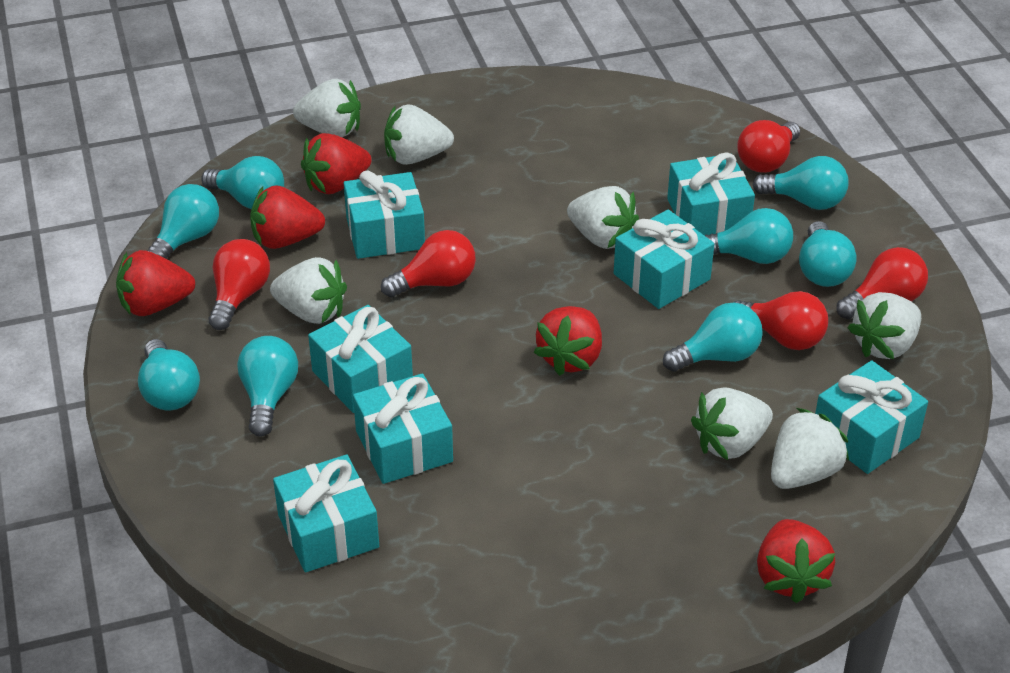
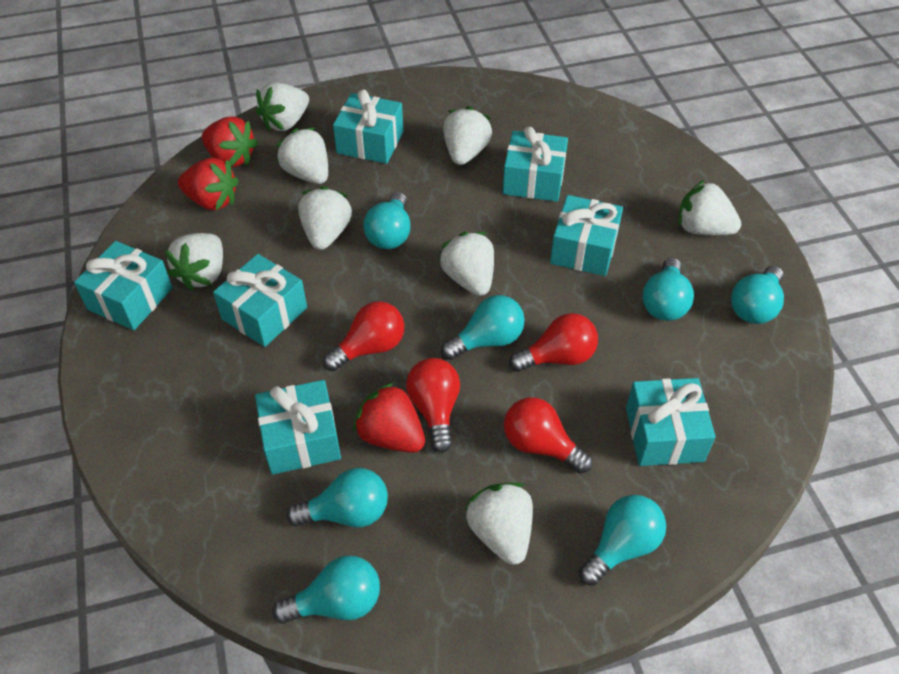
red light bulb: 5 -> 4
red strawberry: 5 -> 3
turquoise light bulb: 8 -> 7
white strawberry: 7 -> 8

